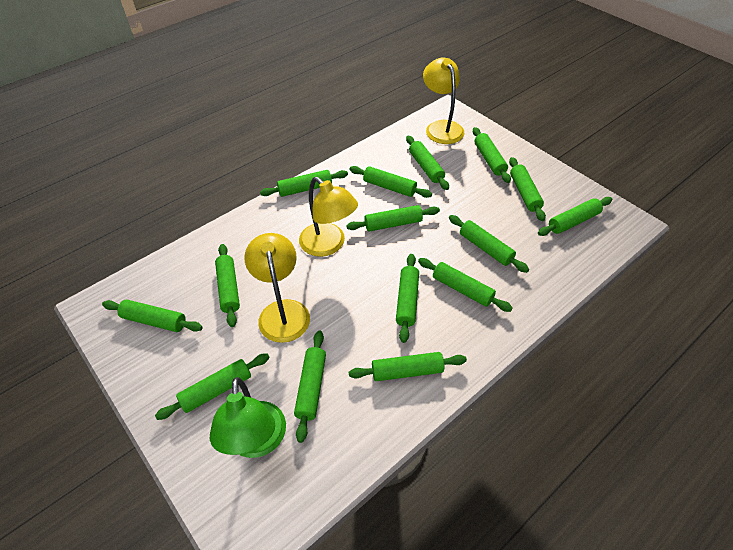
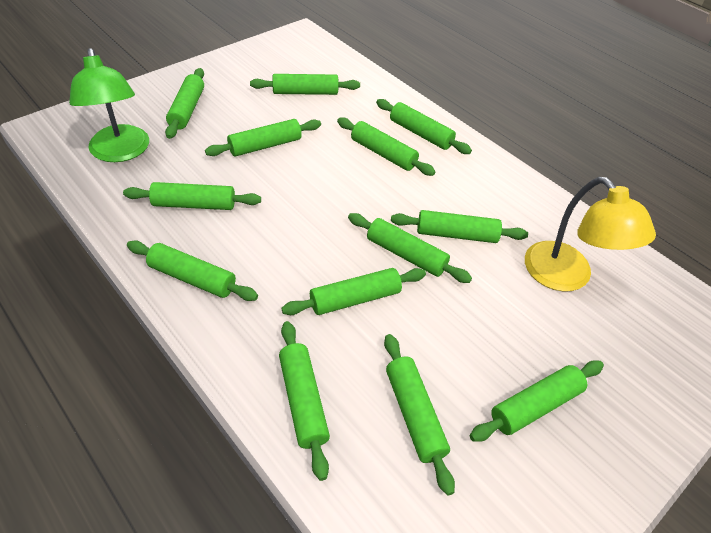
green rolling pin: 15 -> 13
yellow lamp: 3 -> 1

